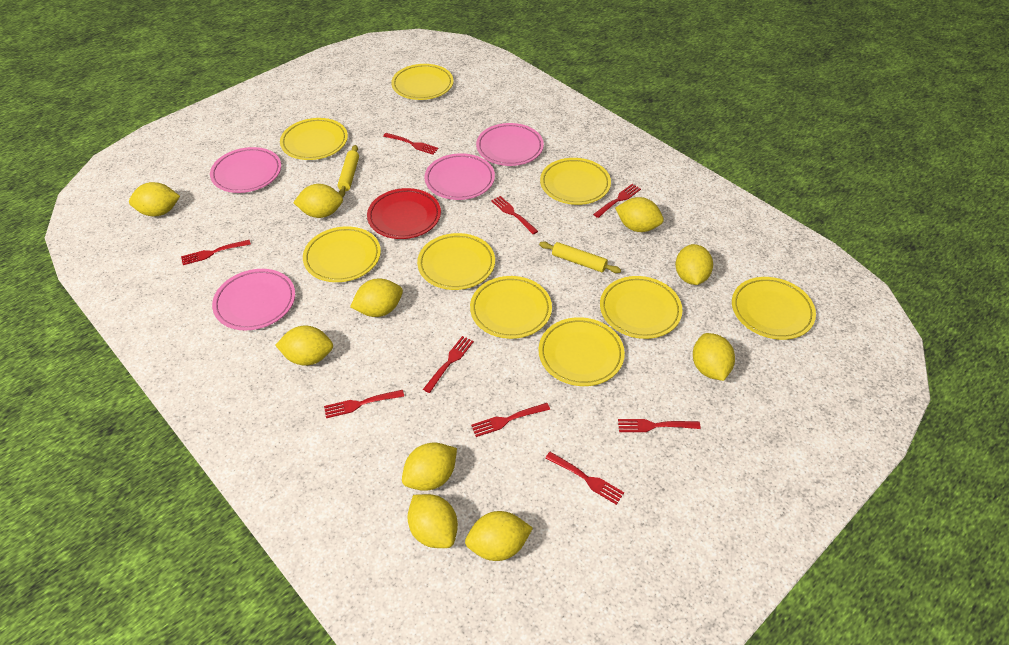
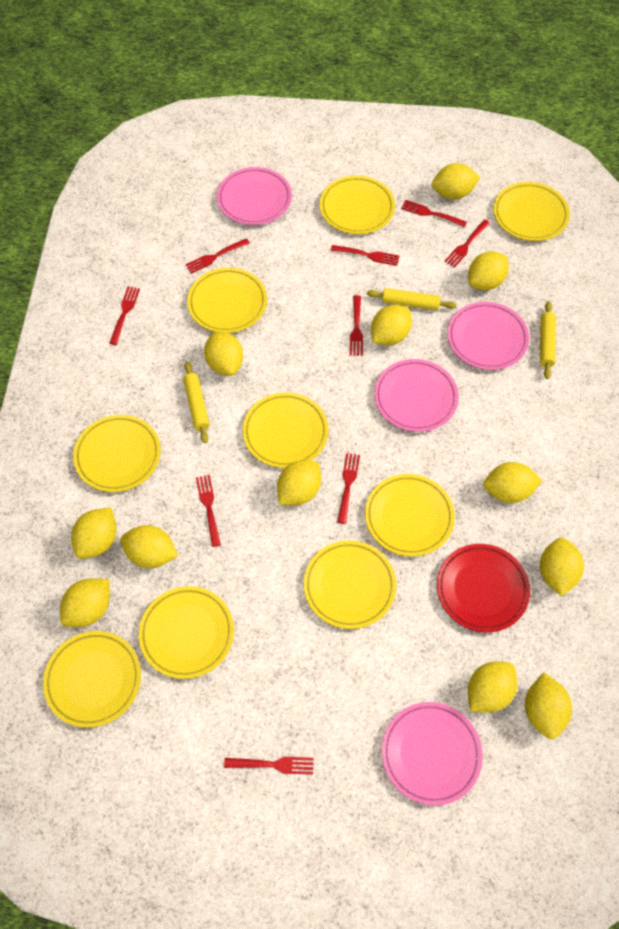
yellow lemon: 10 -> 12
yellow rolling pin: 2 -> 3

